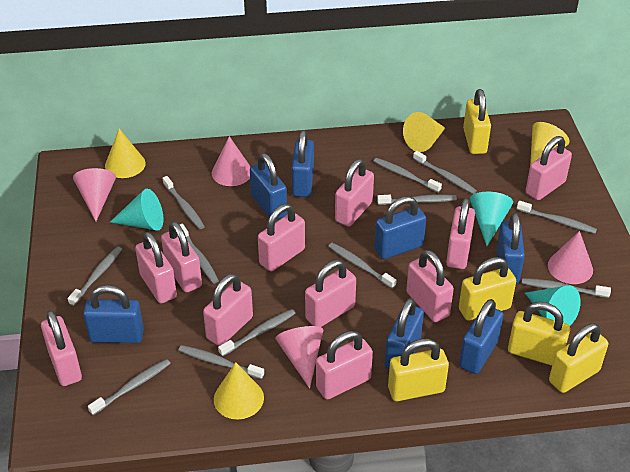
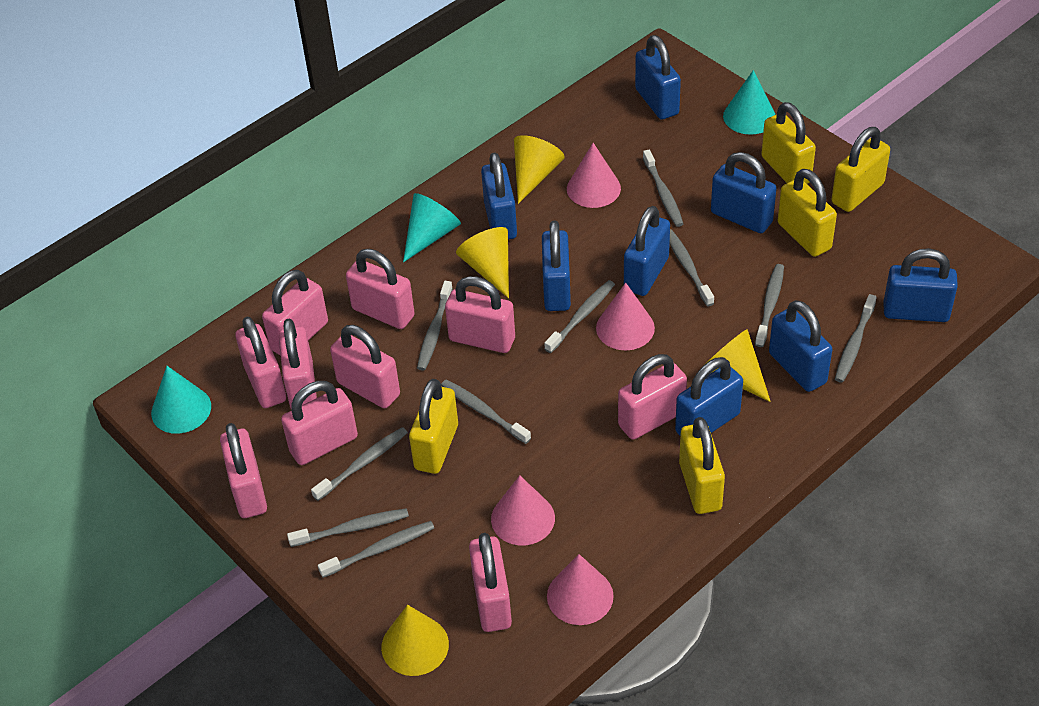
blue padlock: 7 -> 8
grey toothbrush: 12 -> 10
pink padlock: 11 -> 10

